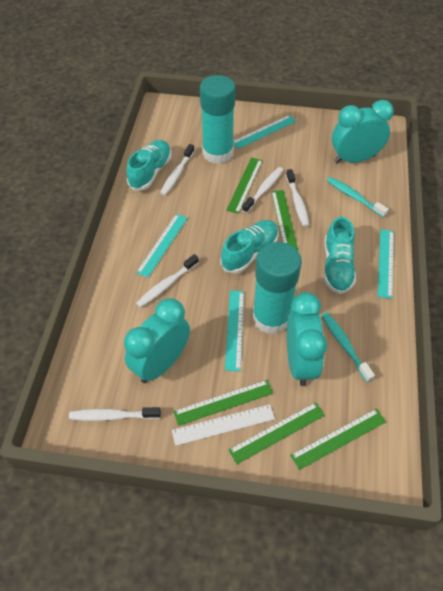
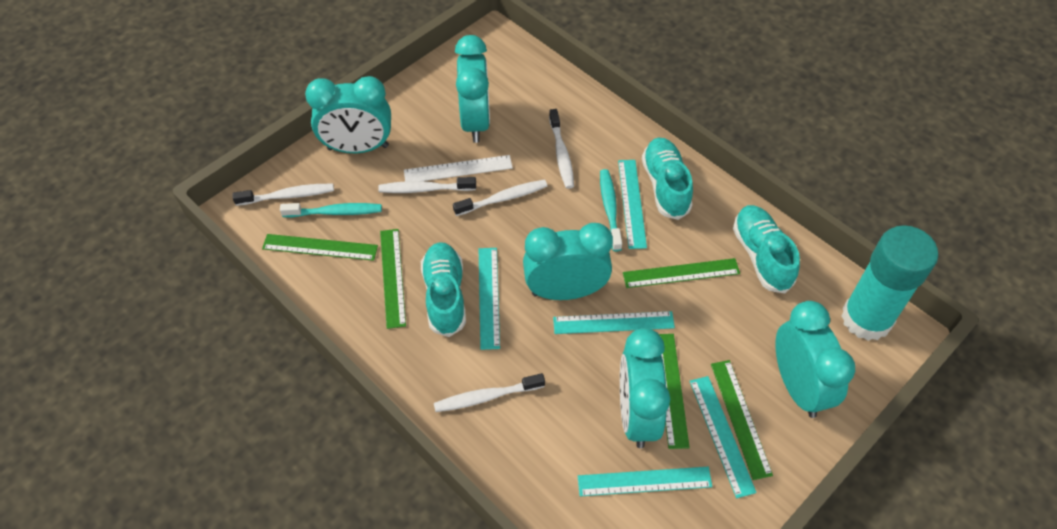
turquoise clock: 3 -> 5
turquoise glue stick: 2 -> 1
turquoise ruler: 4 -> 5

